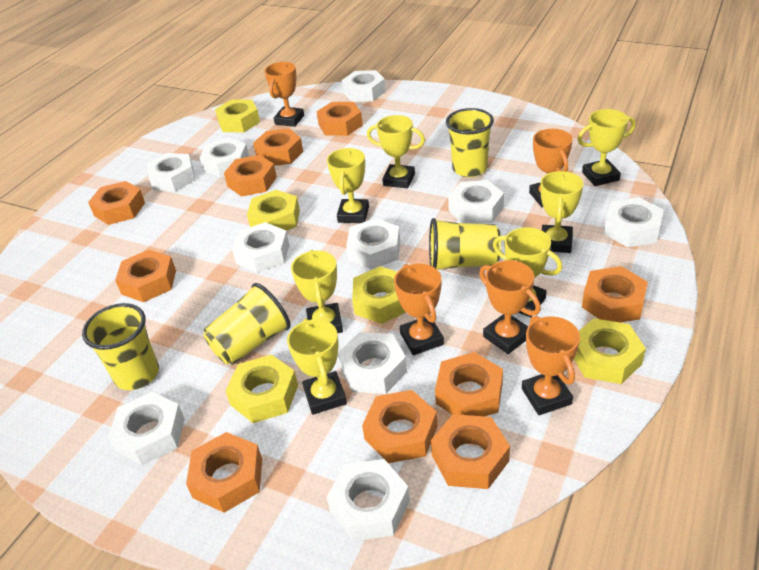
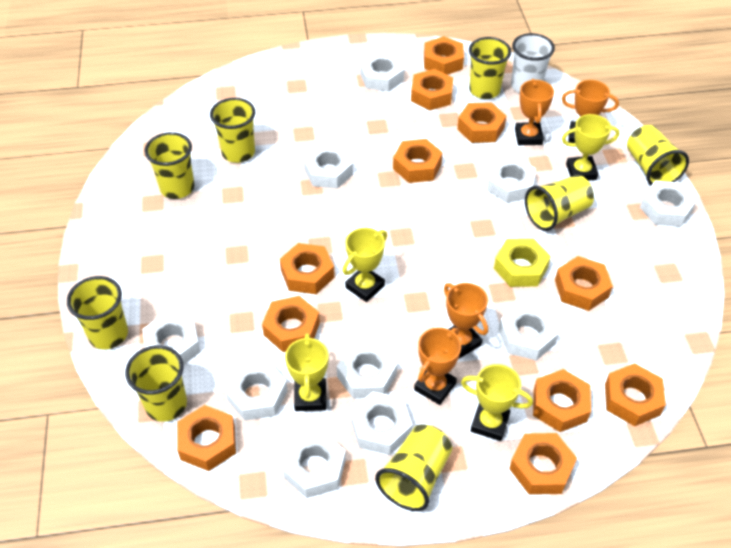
orange nut: 10 -> 11
orange trophy: 5 -> 4
white cup: 0 -> 1
yellow cup: 4 -> 8
yellow nut: 5 -> 1
yellow trophy: 7 -> 4

